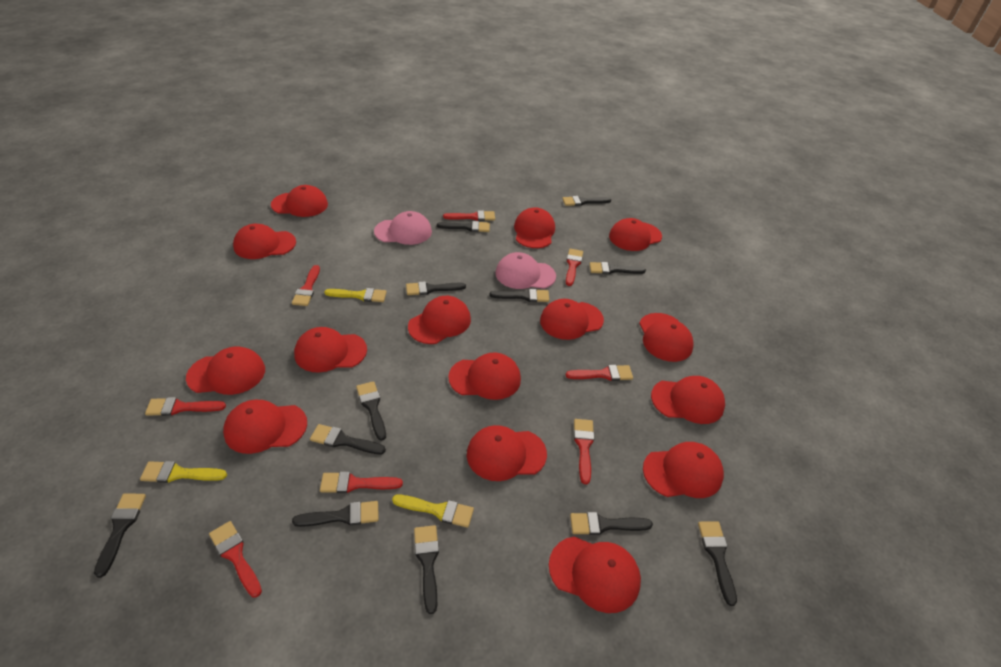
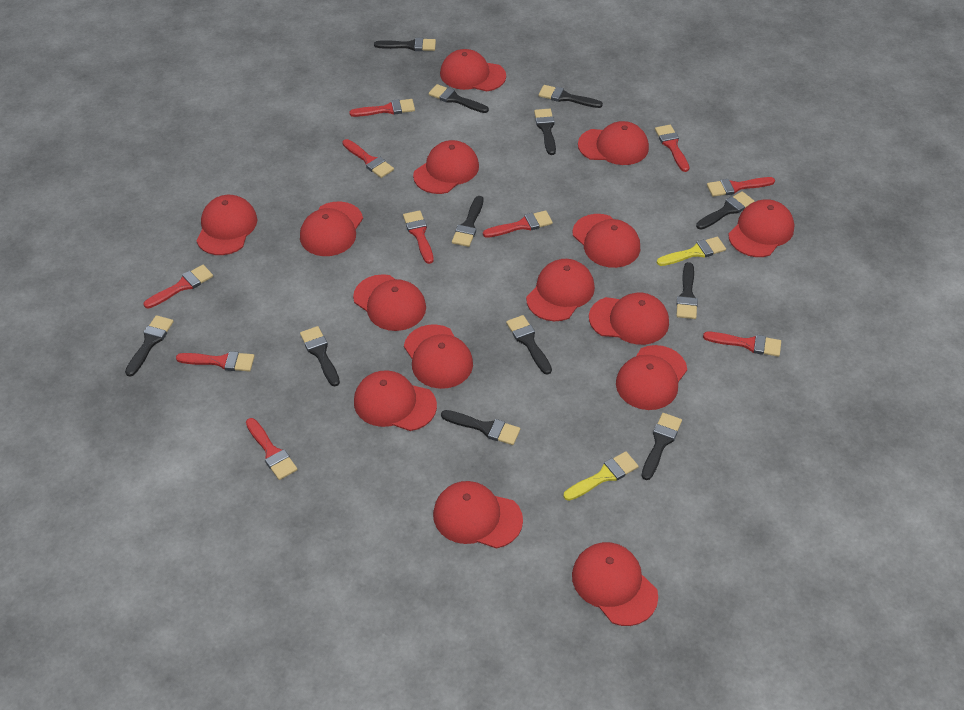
pink cap: 2 -> 0
red brush: 8 -> 10
yellow brush: 3 -> 2

